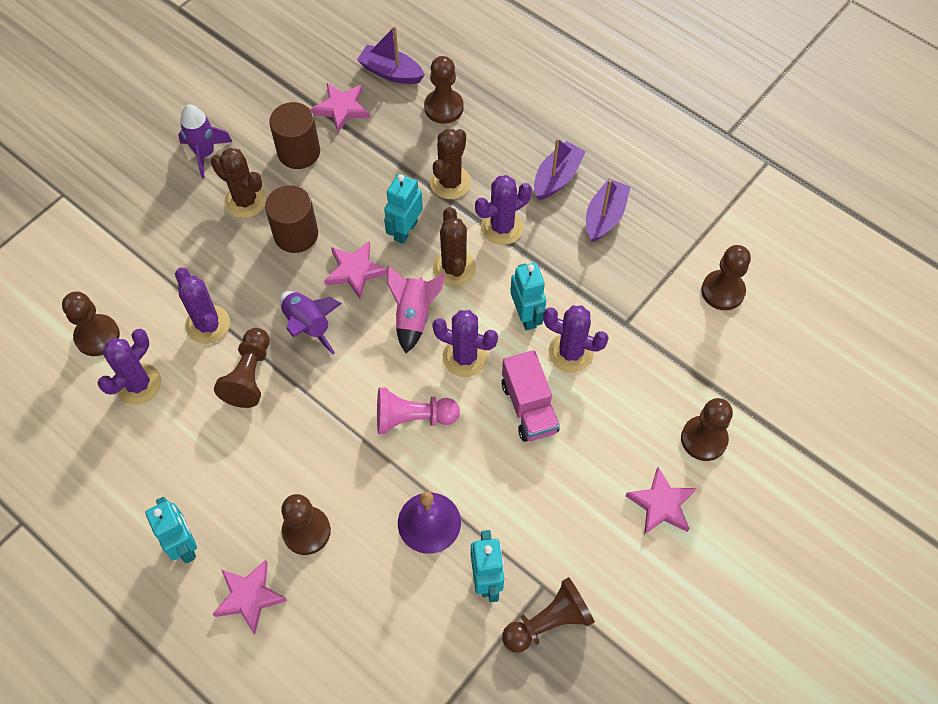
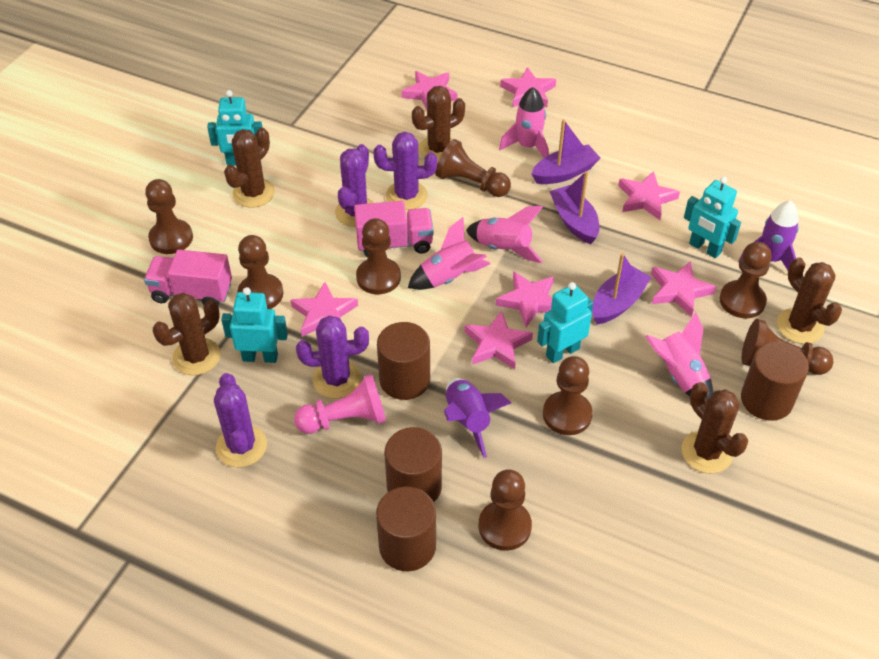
brown cactus: 3 -> 5
brown cylinder: 2 -> 4
brown pawn: 7 -> 8
pink rocket: 1 -> 4
pink star: 4 -> 7
pink truck: 1 -> 2
purple bell: 1 -> 0
purple cactus: 5 -> 4

